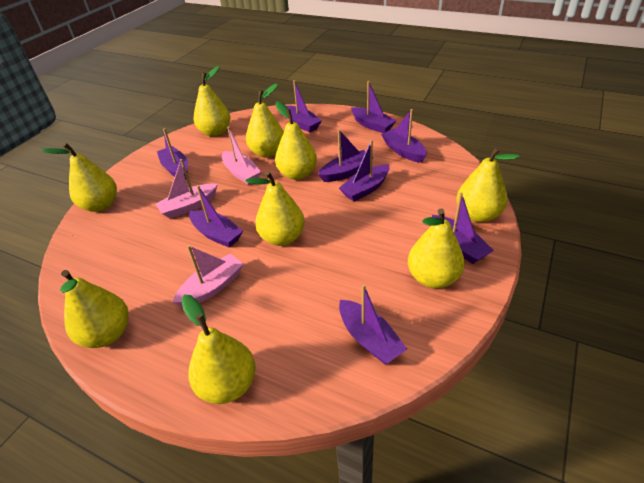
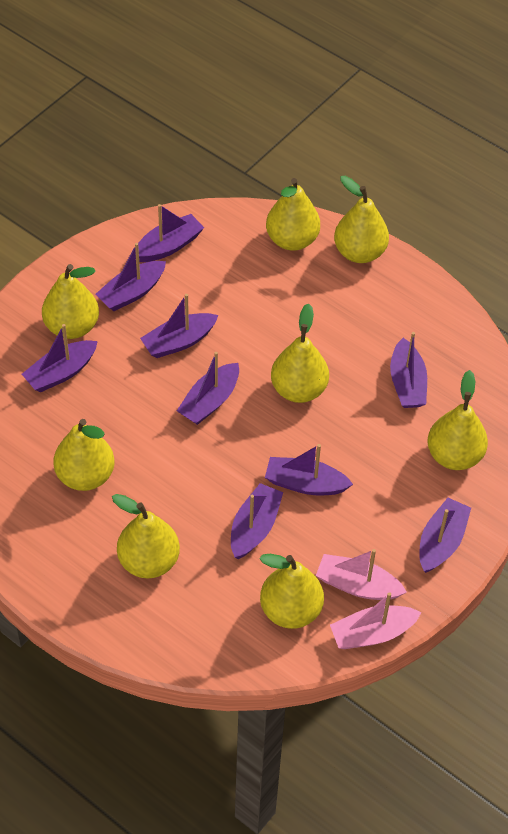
pink boat: 3 -> 2
yellow pear: 9 -> 8

